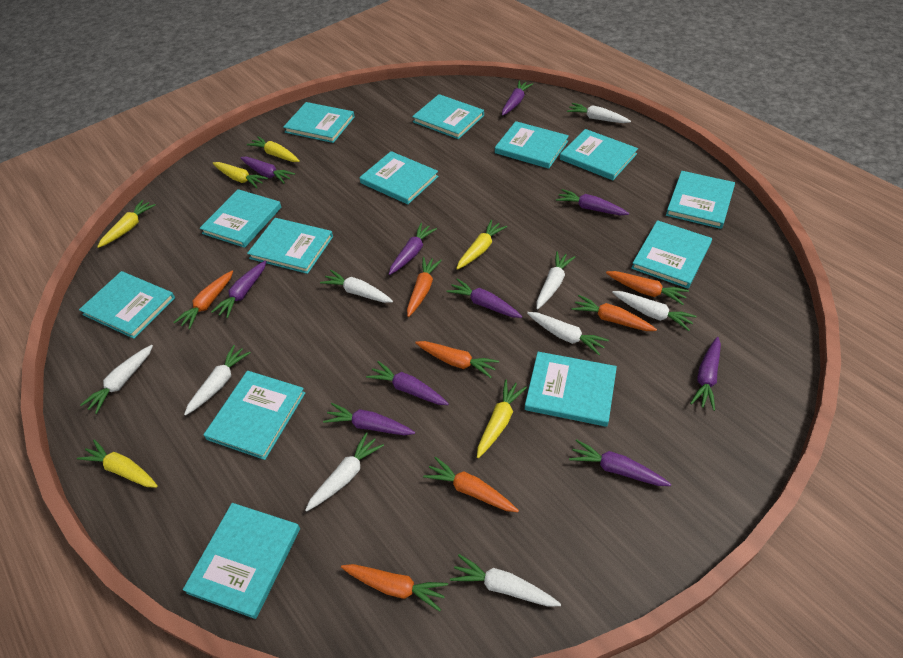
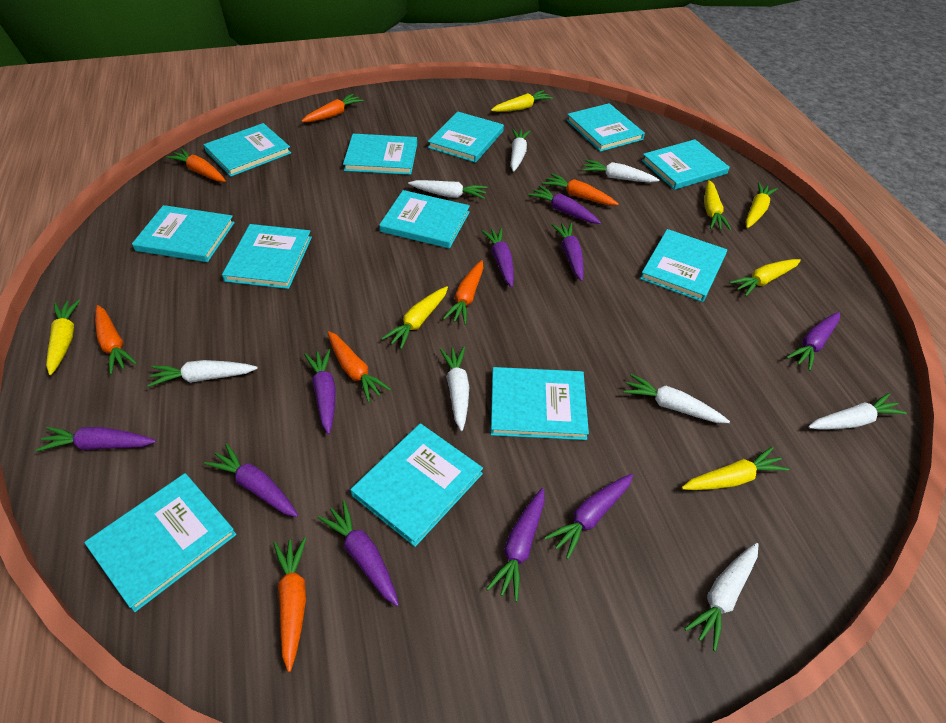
turquoise book: 13 -> 12
white carrot: 9 -> 8
yellow carrot: 6 -> 7

